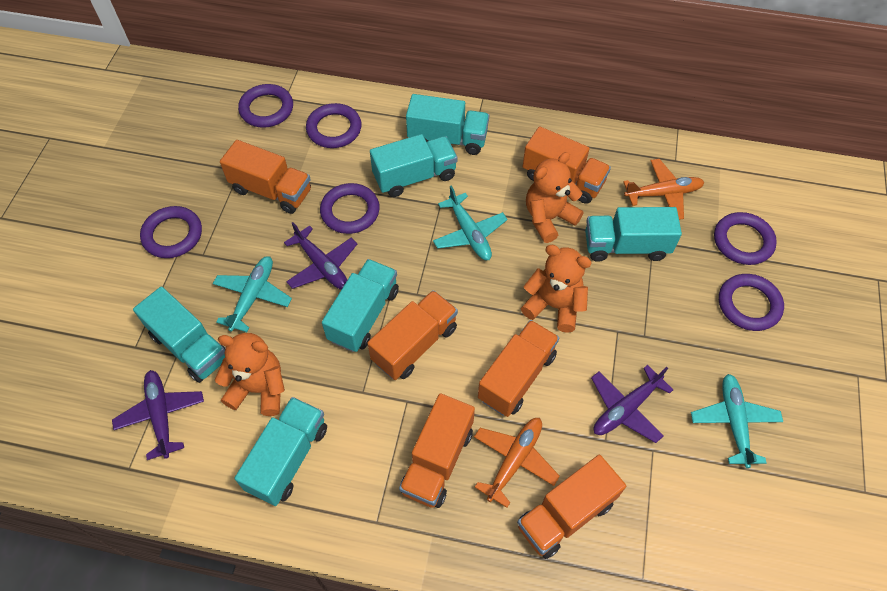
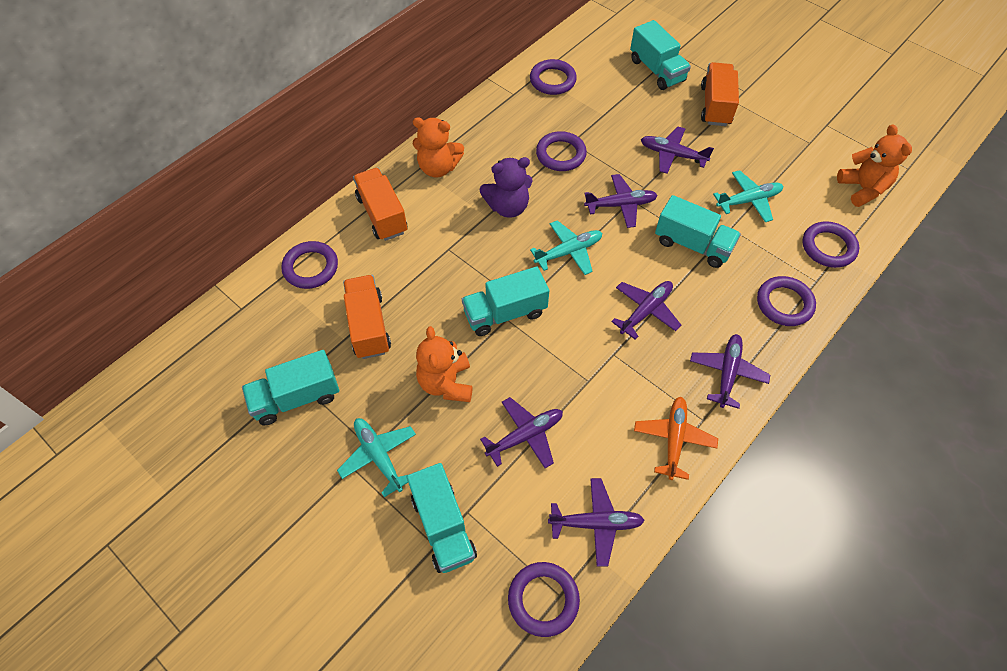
orange plane: 2 -> 1
orange truck: 6 -> 3
purple plane: 3 -> 6
purple teddy bear: 0 -> 1
turquoise truck: 6 -> 5

